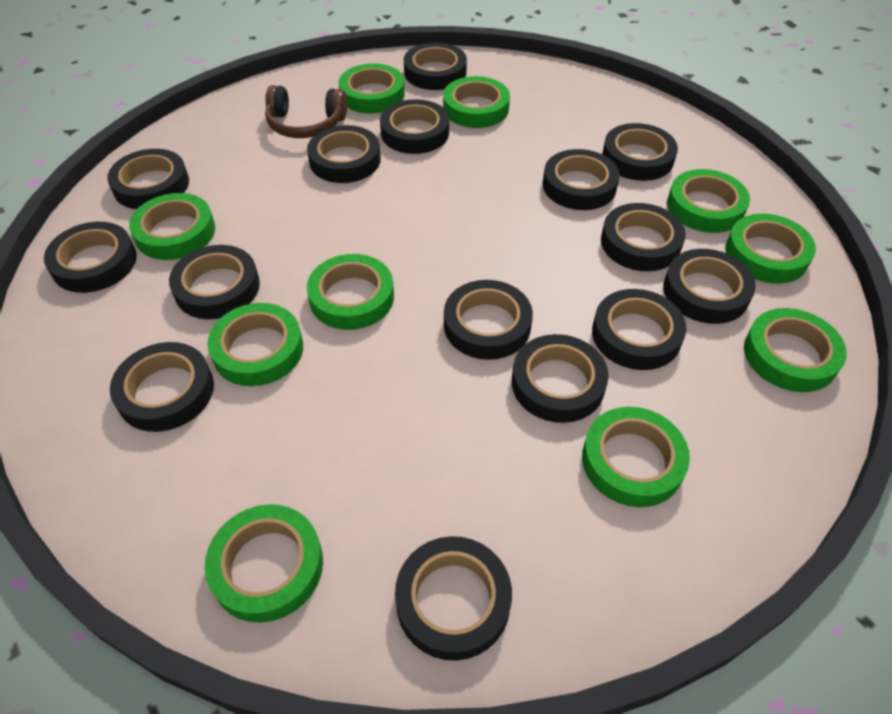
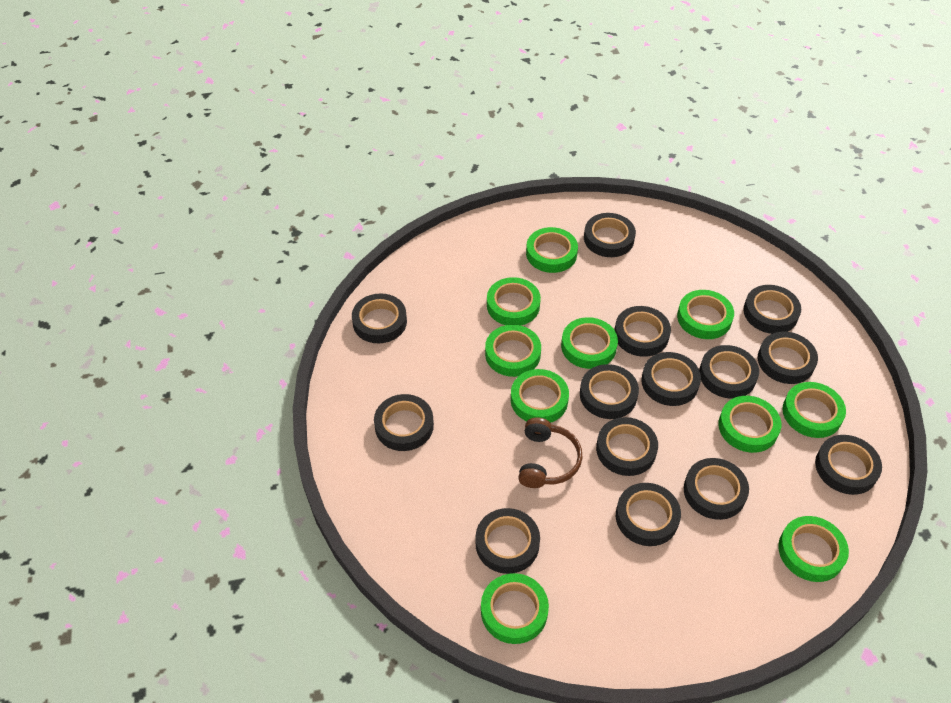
black tape: 15 -> 14

